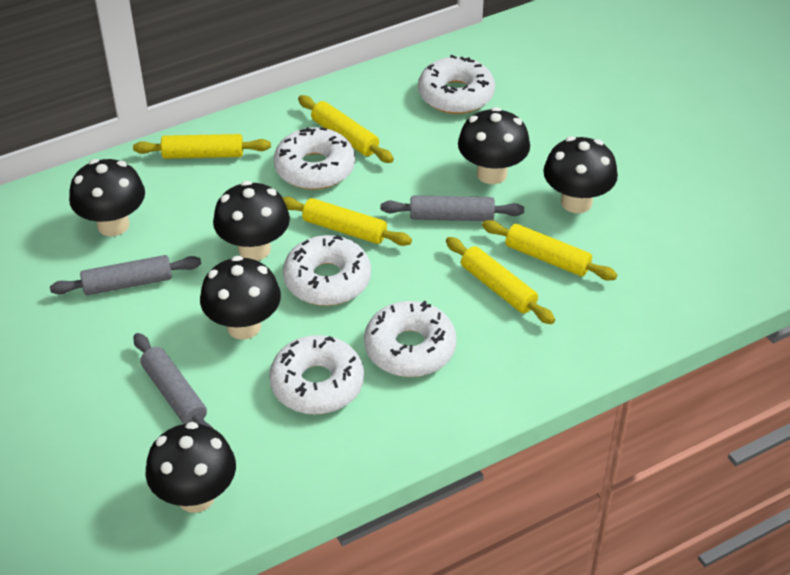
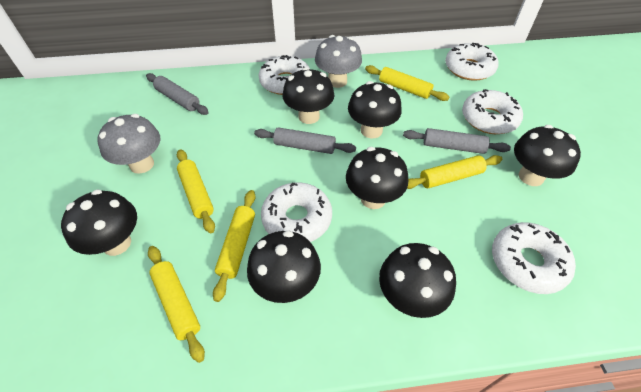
black mushroom: 6 -> 7
grey mushroom: 0 -> 2

